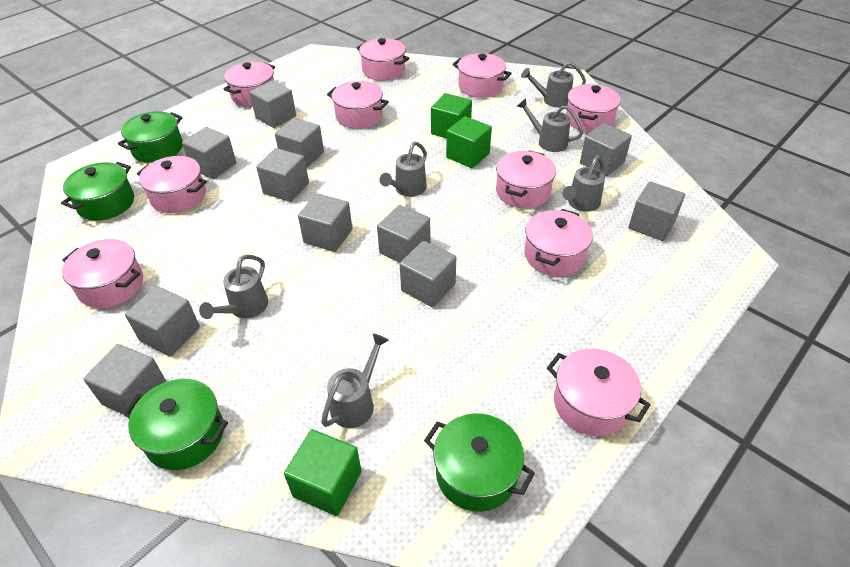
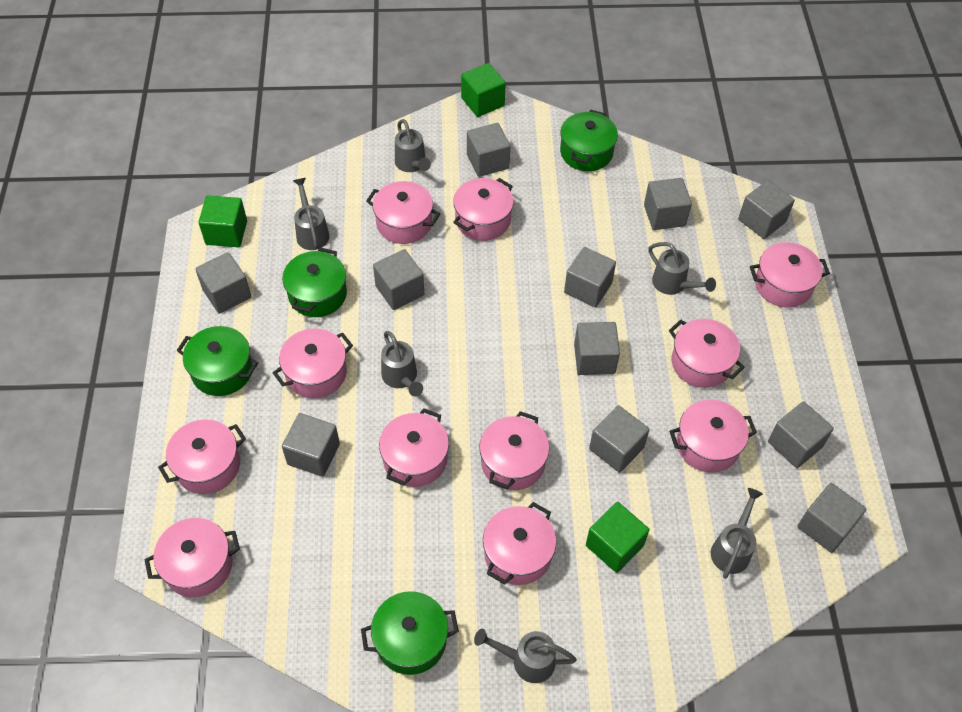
pink pot: 10 -> 11

